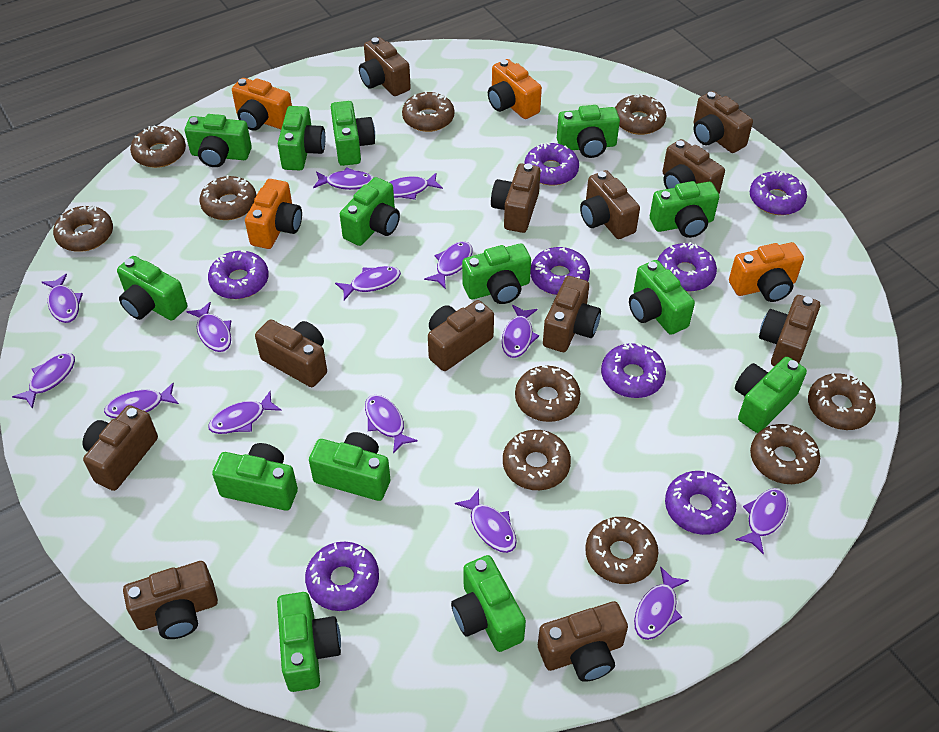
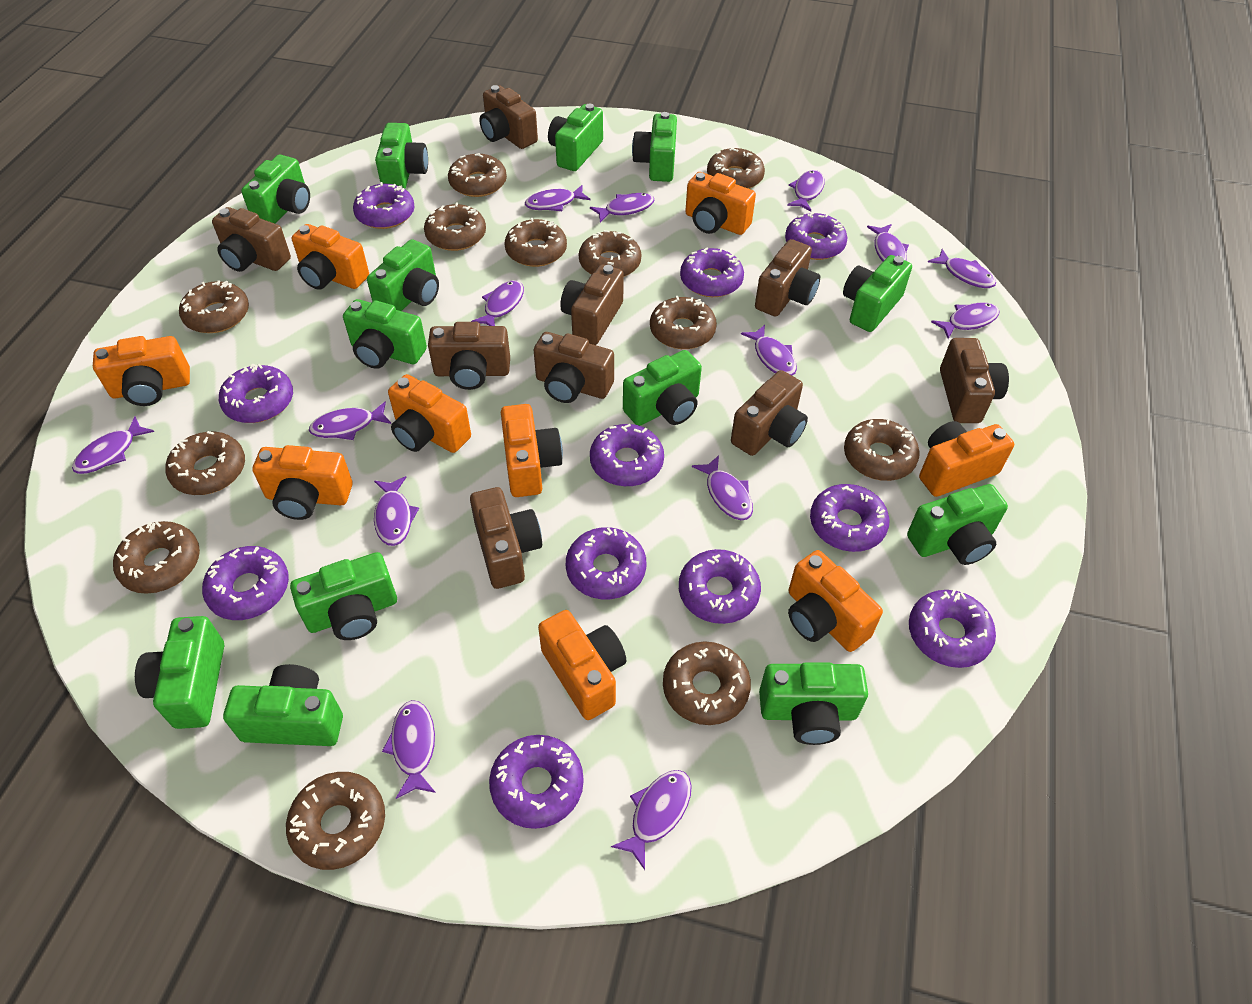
brown camera: 12 -> 9
brown donut: 10 -> 12
green camera: 14 -> 13
orange camera: 4 -> 9
purple donut: 8 -> 11

